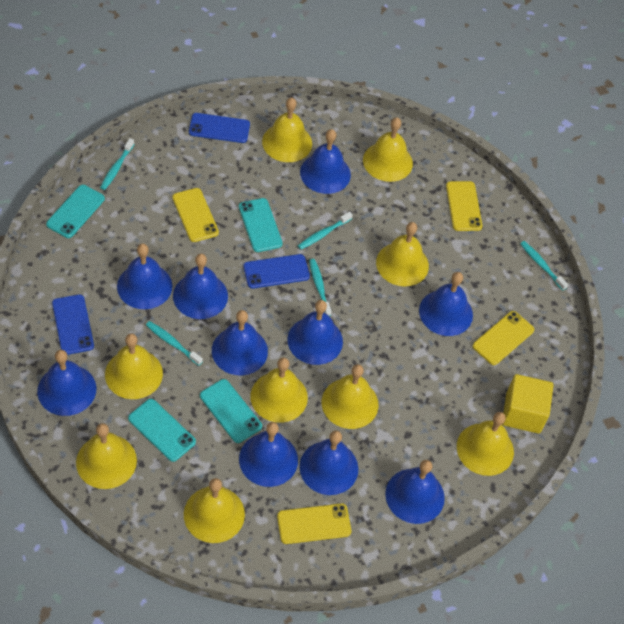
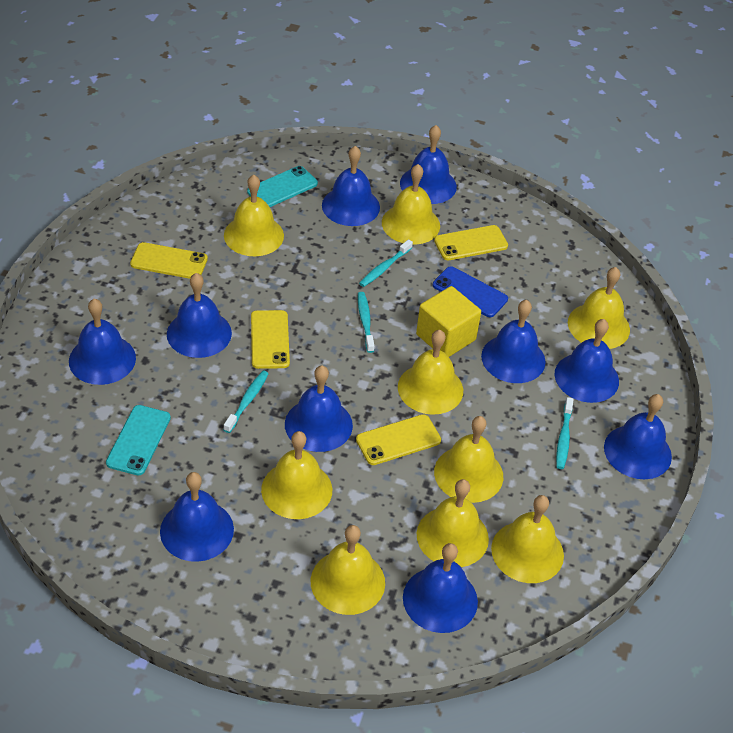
blue phone: 3 -> 1
turquoise phone: 4 -> 2
turquoise toothbrush: 5 -> 4

